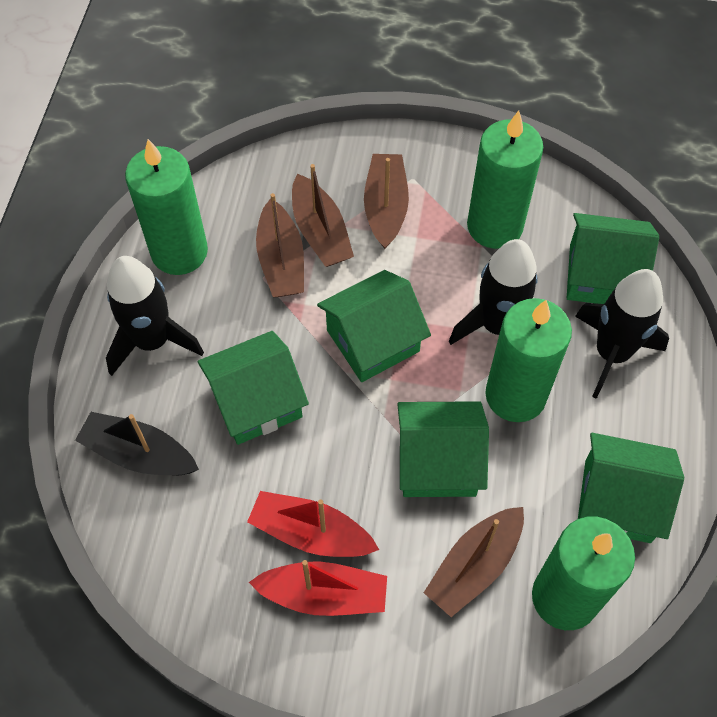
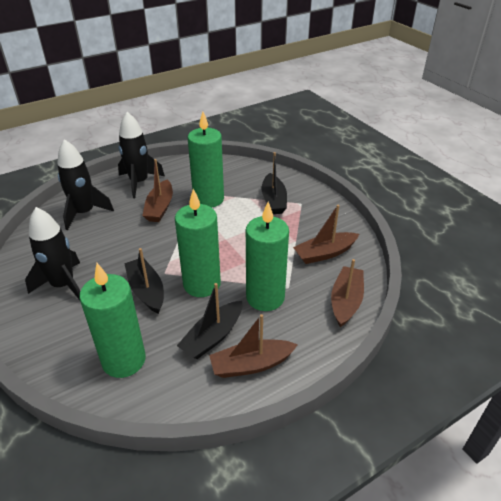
black boat: 1 -> 3
green house: 5 -> 0
red boat: 2 -> 0

